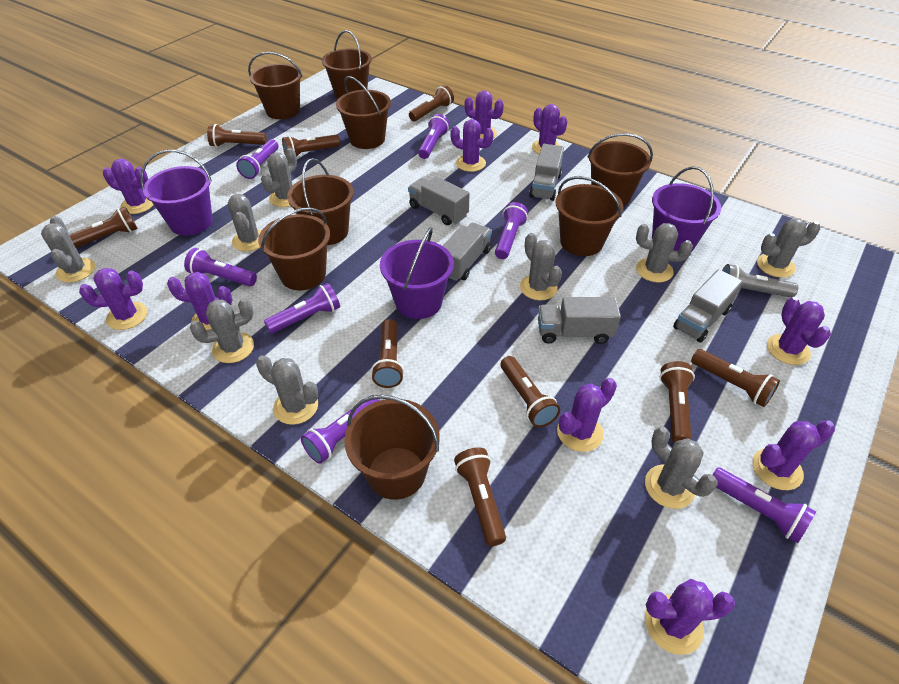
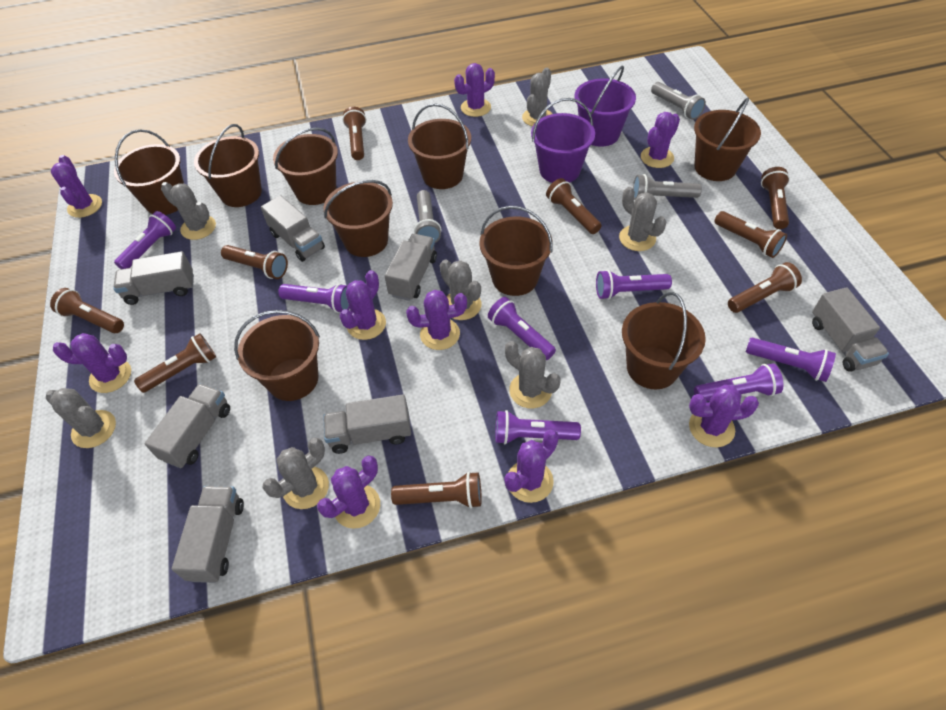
brown bucket: 8 -> 9
grey cactus: 9 -> 7
grey flashlight: 1 -> 3
grey truck: 5 -> 7
purple bucket: 3 -> 2
purple cactus: 10 -> 9

